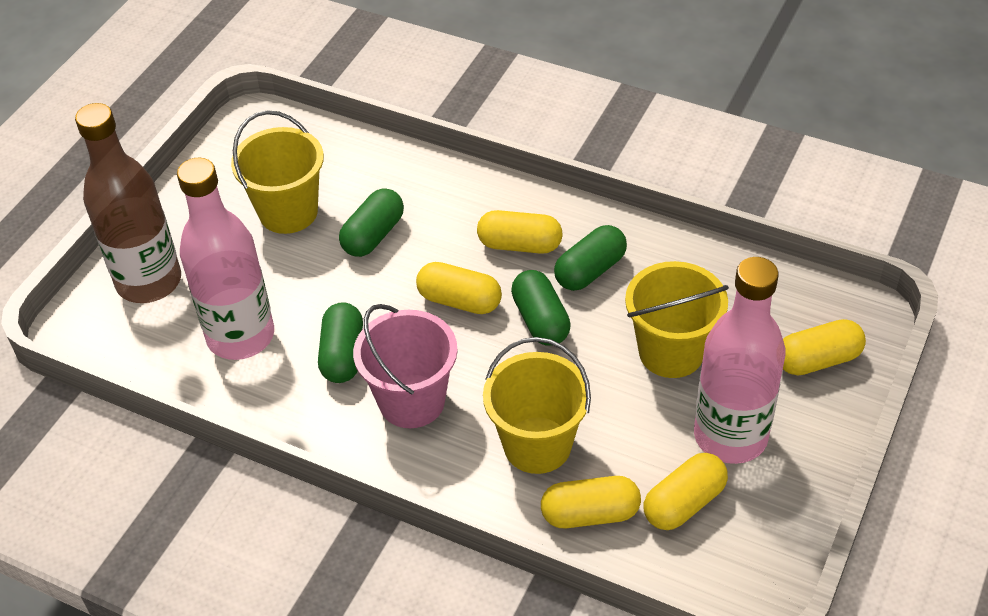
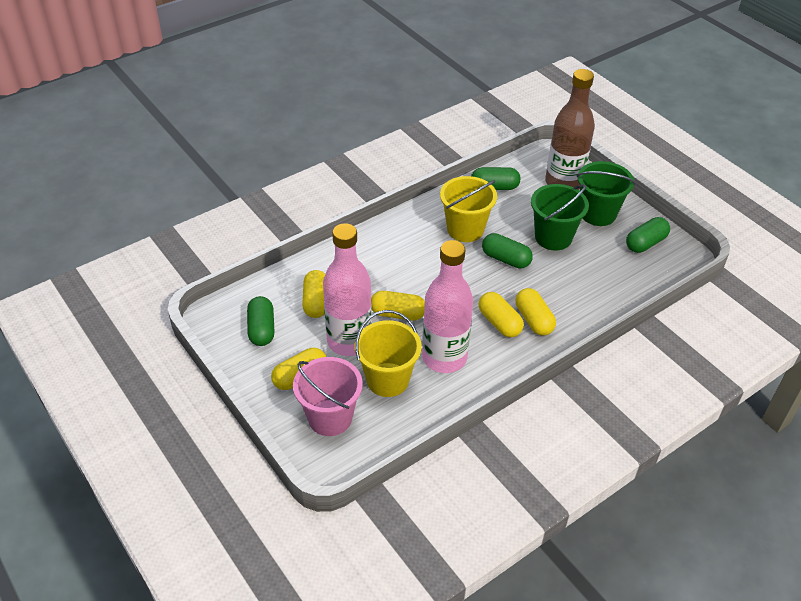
green bucket: 0 -> 2
yellow bucket: 3 -> 2

